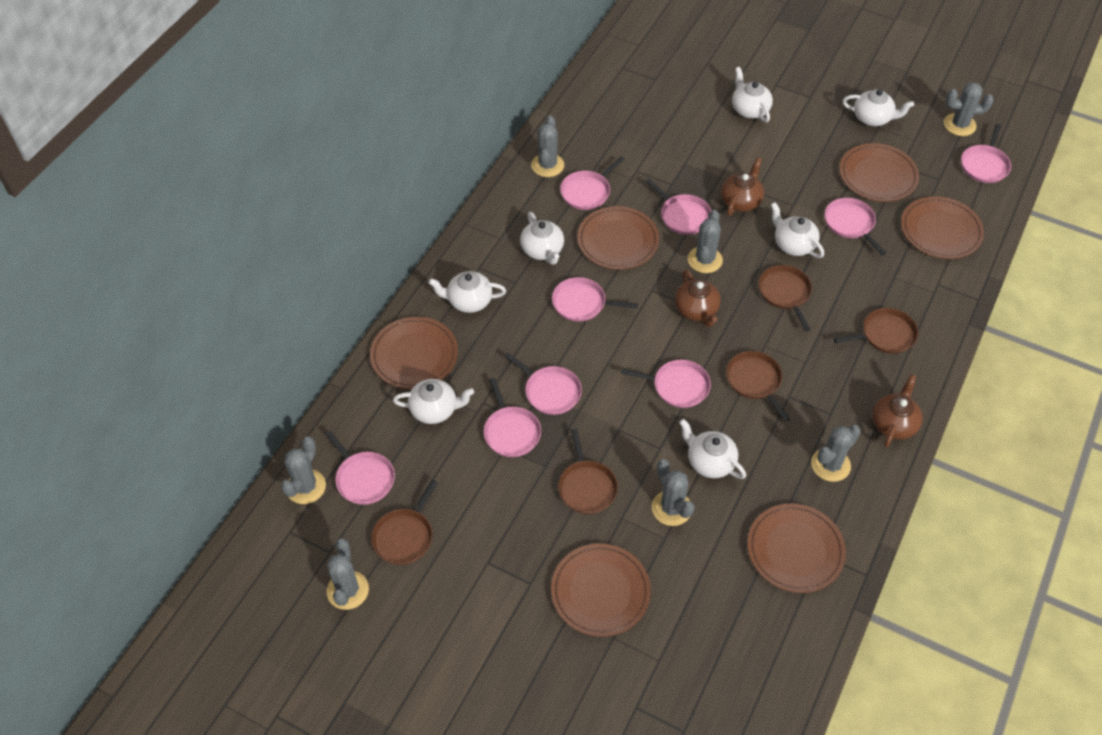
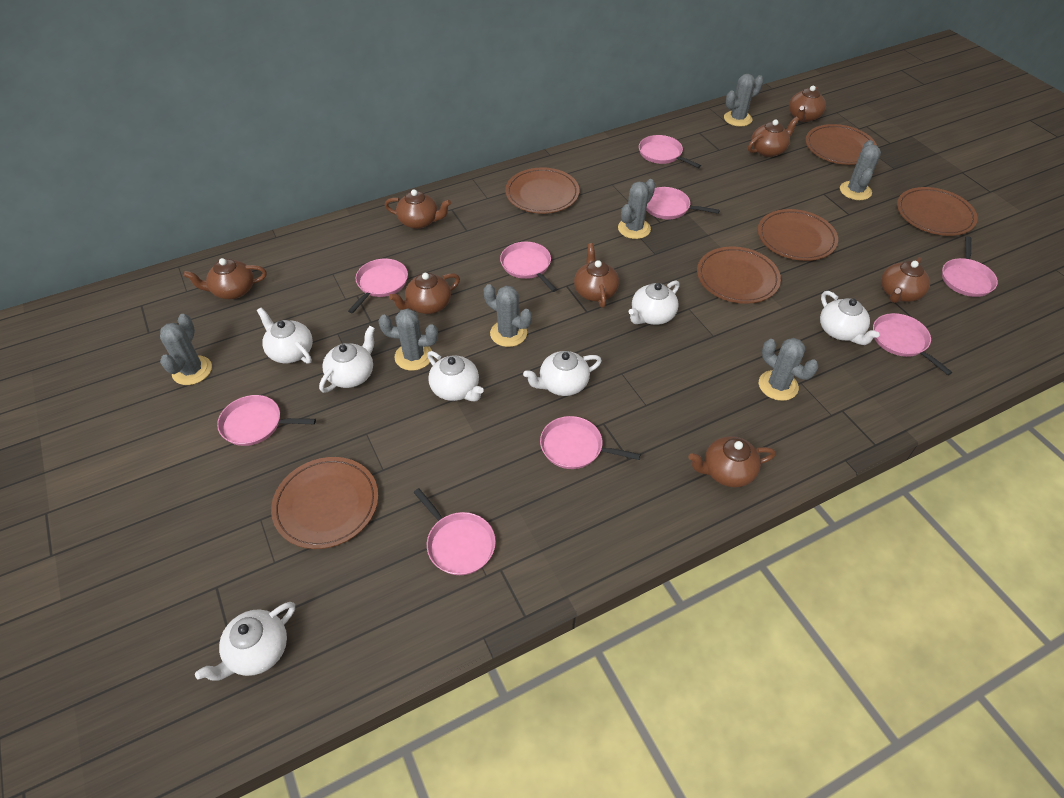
brown pan: 5 -> 0
brown teapot: 3 -> 8

